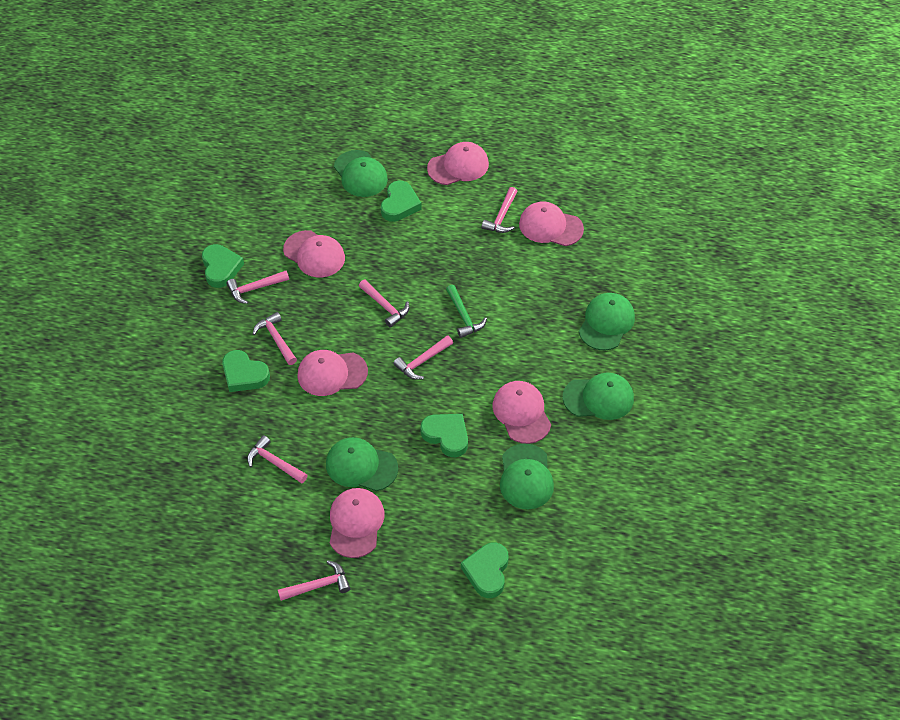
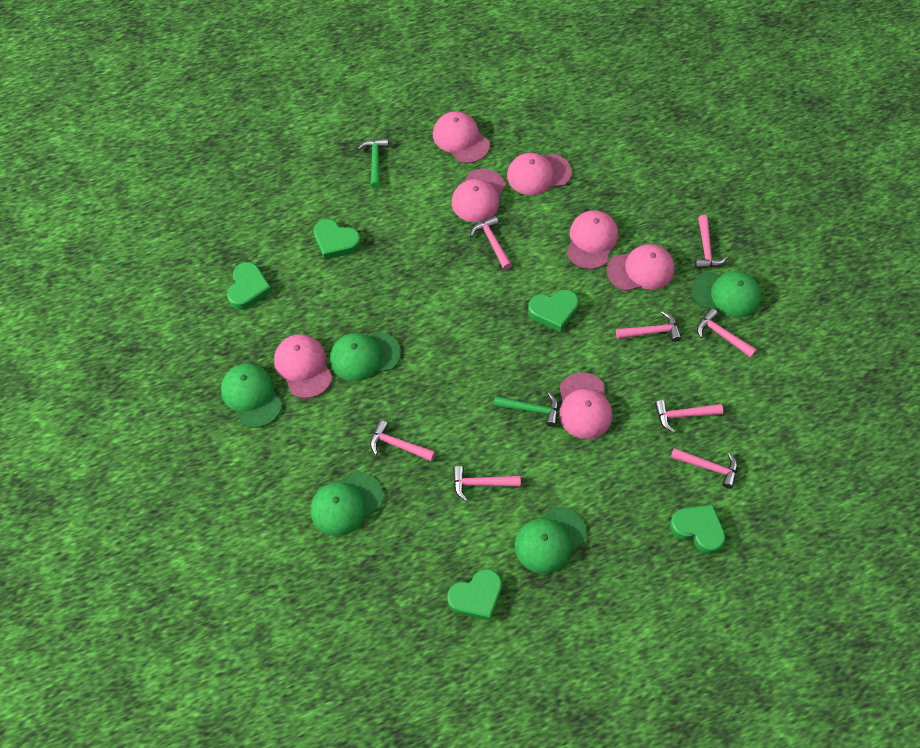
green hammer: 1 -> 2
pink cap: 6 -> 7
pink hammer: 7 -> 8

